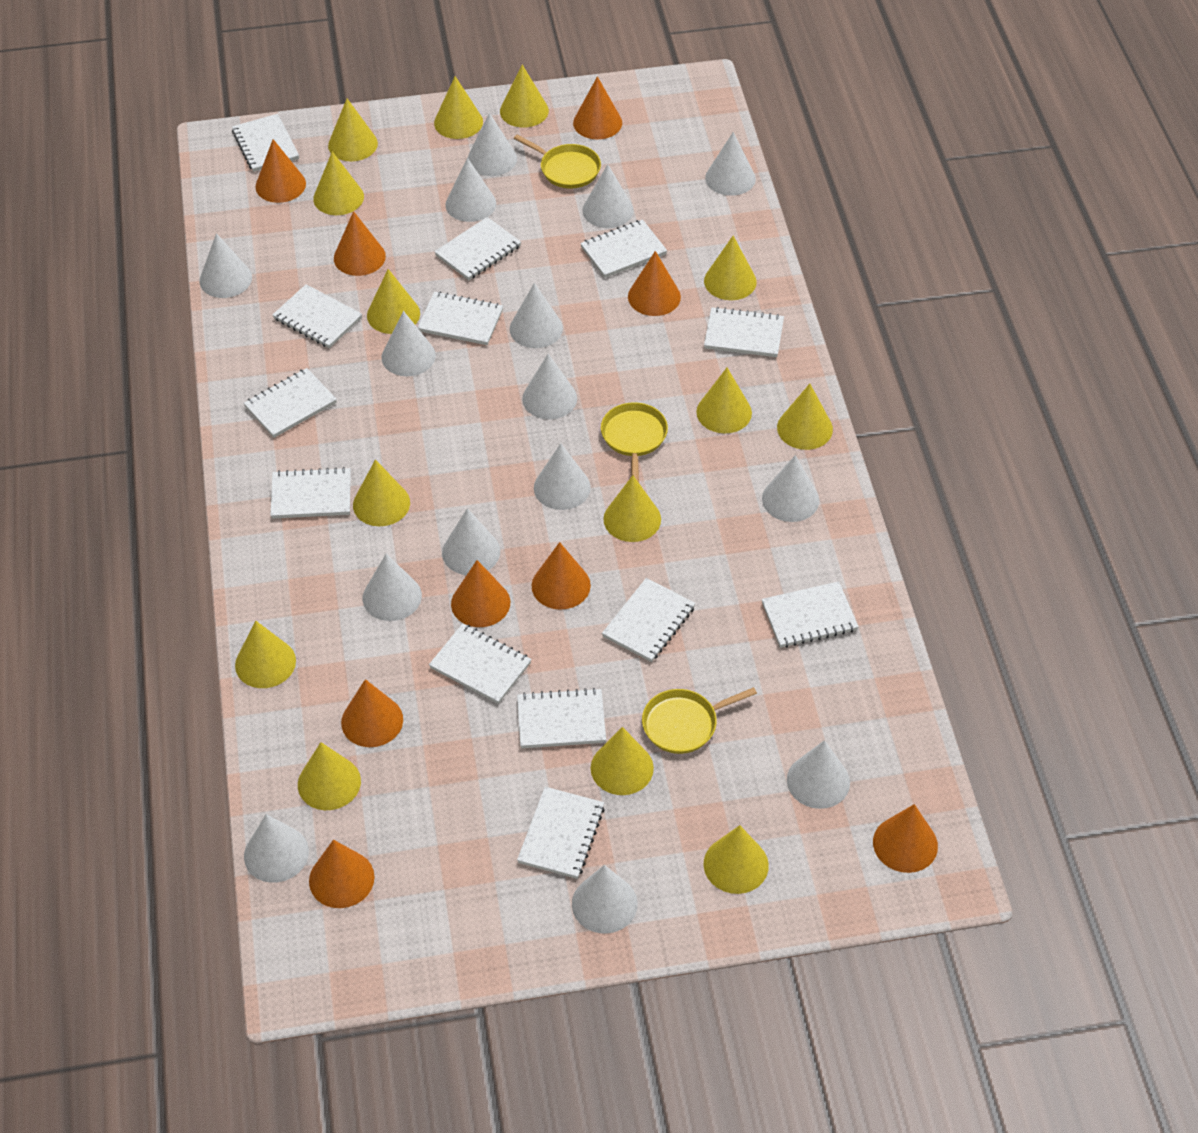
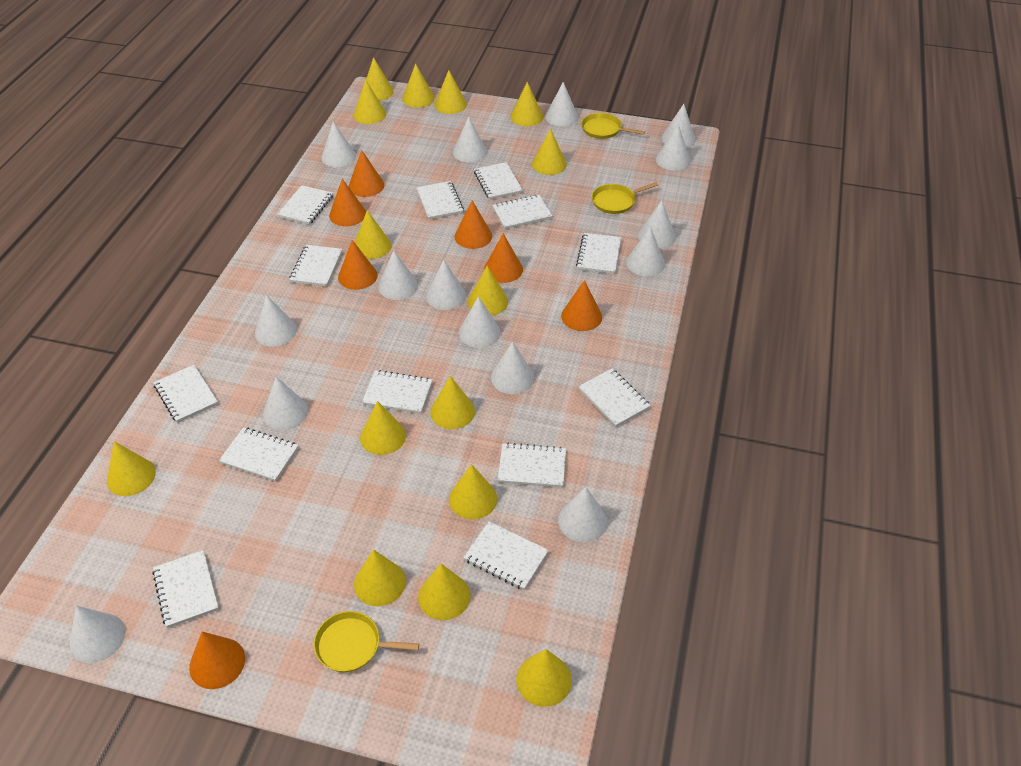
orange cone: 9 -> 7
yellow cone: 14 -> 15

